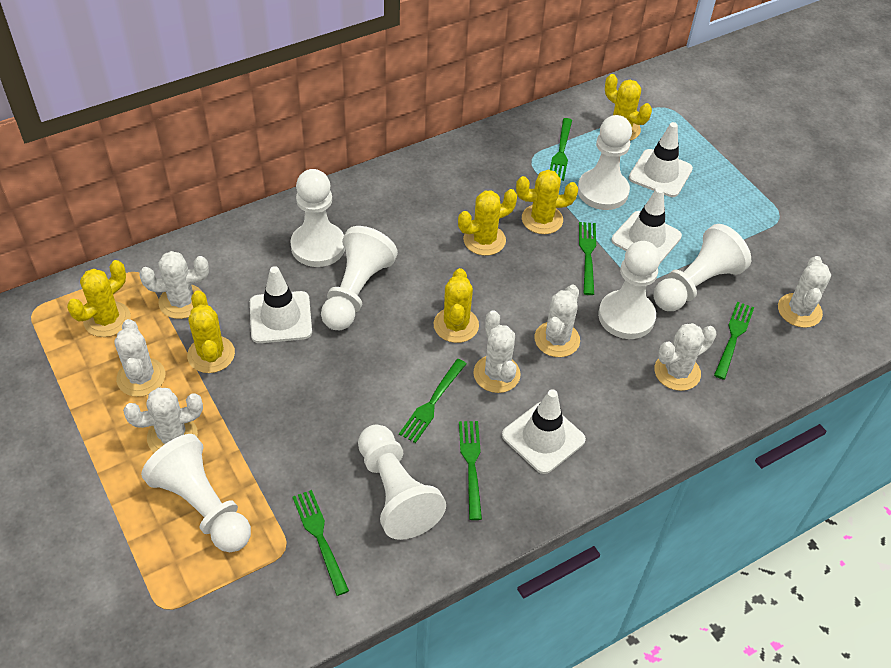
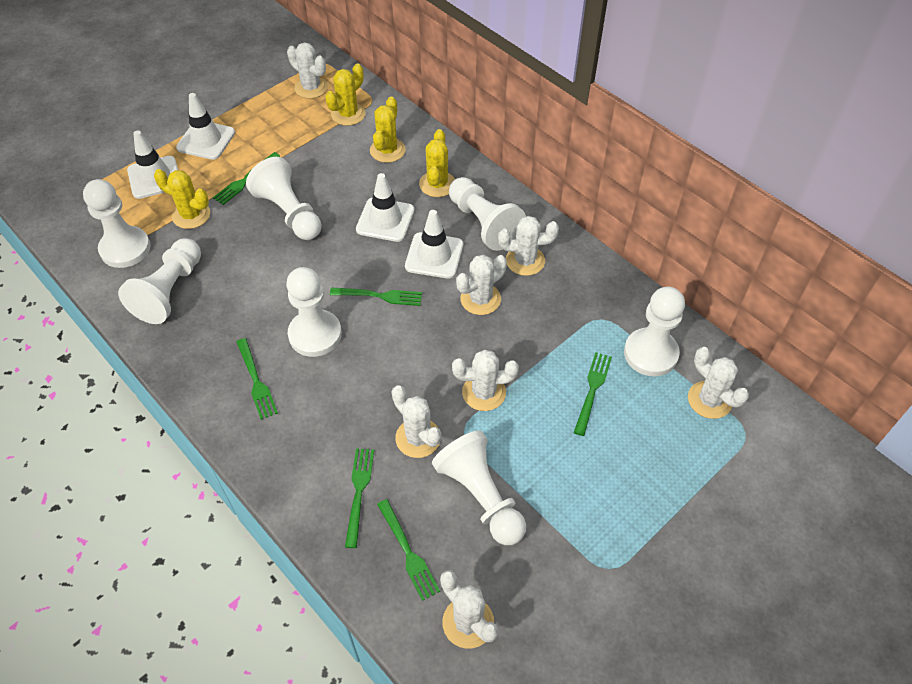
yellow cactus: 6 -> 4

